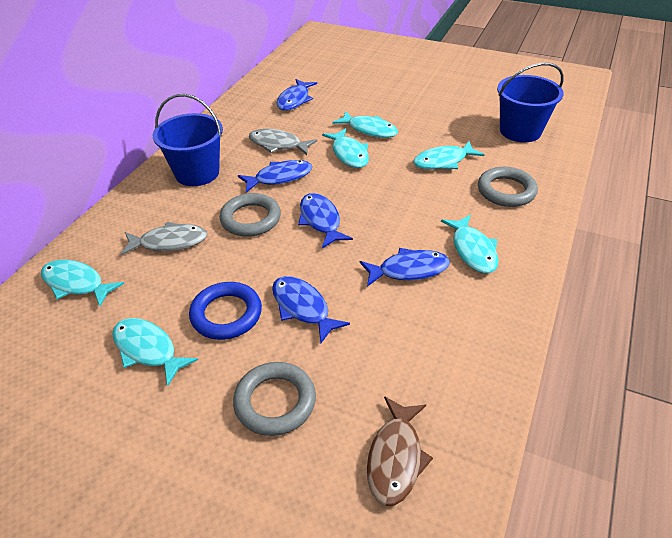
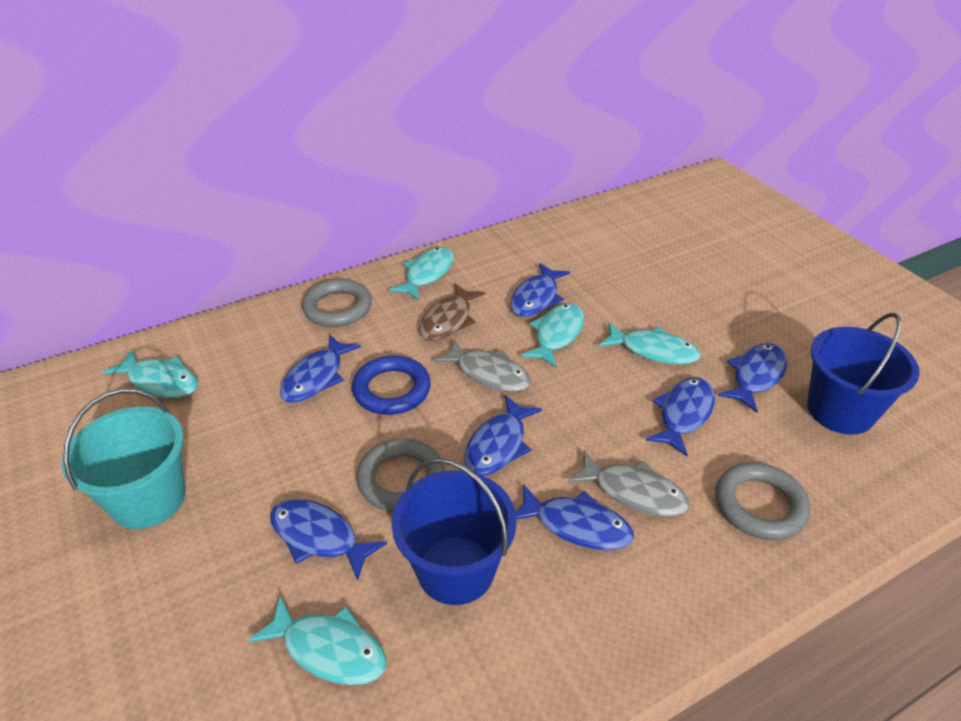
blue fish: 5 -> 7
turquoise bucket: 0 -> 1
turquoise fish: 6 -> 5

